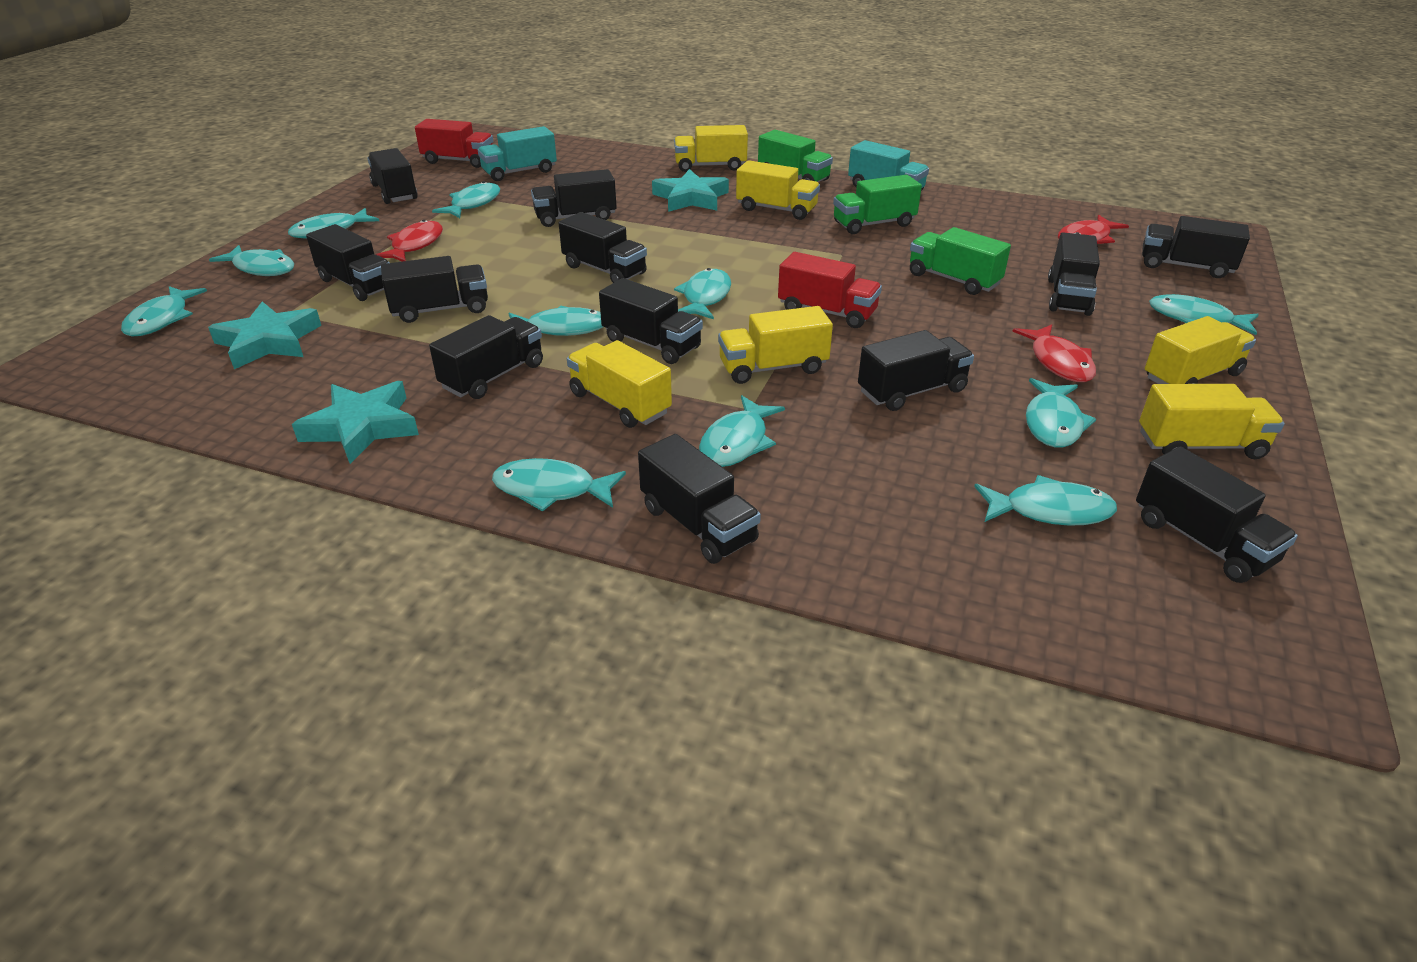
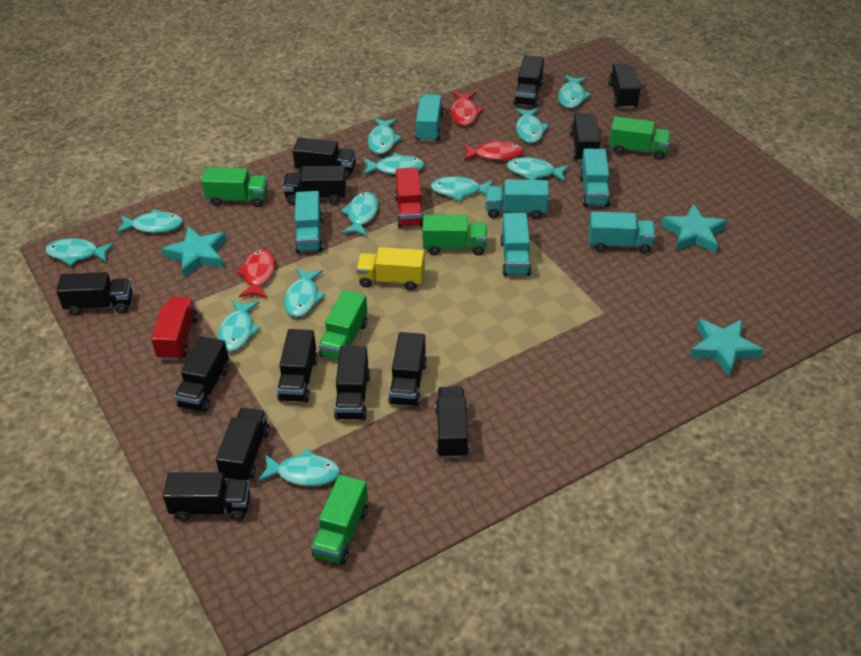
black truck: 12 -> 13
green truck: 3 -> 5
turquoise fish: 11 -> 12
turquoise truck: 2 -> 6
yellow truck: 6 -> 1

